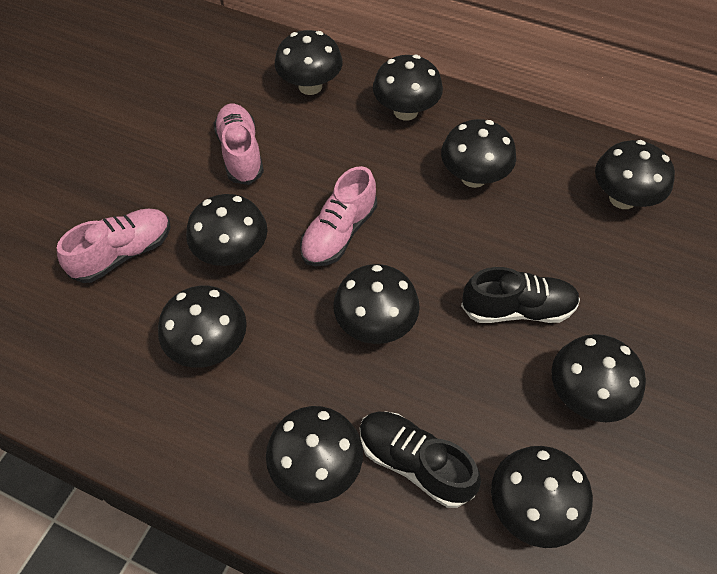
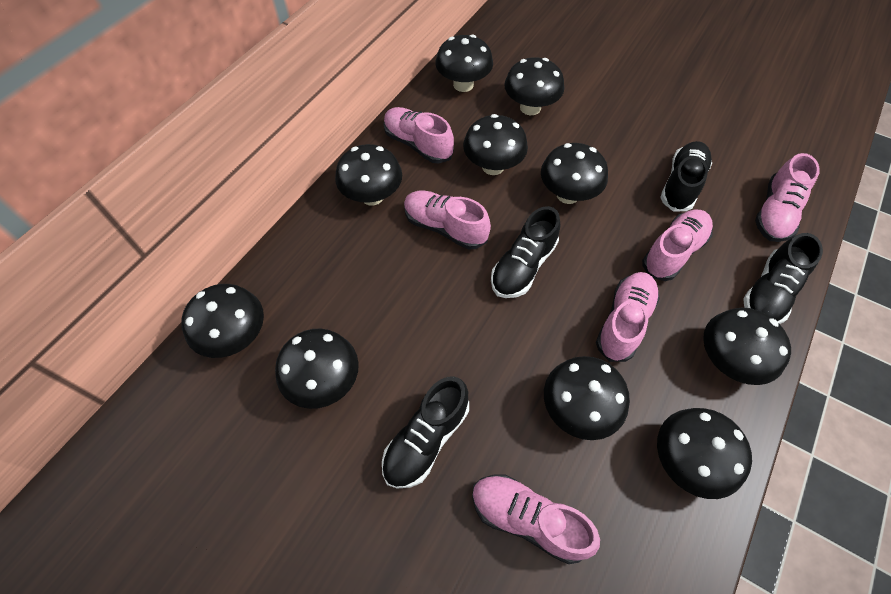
black shoe: 2 -> 4
pink shoe: 3 -> 6

